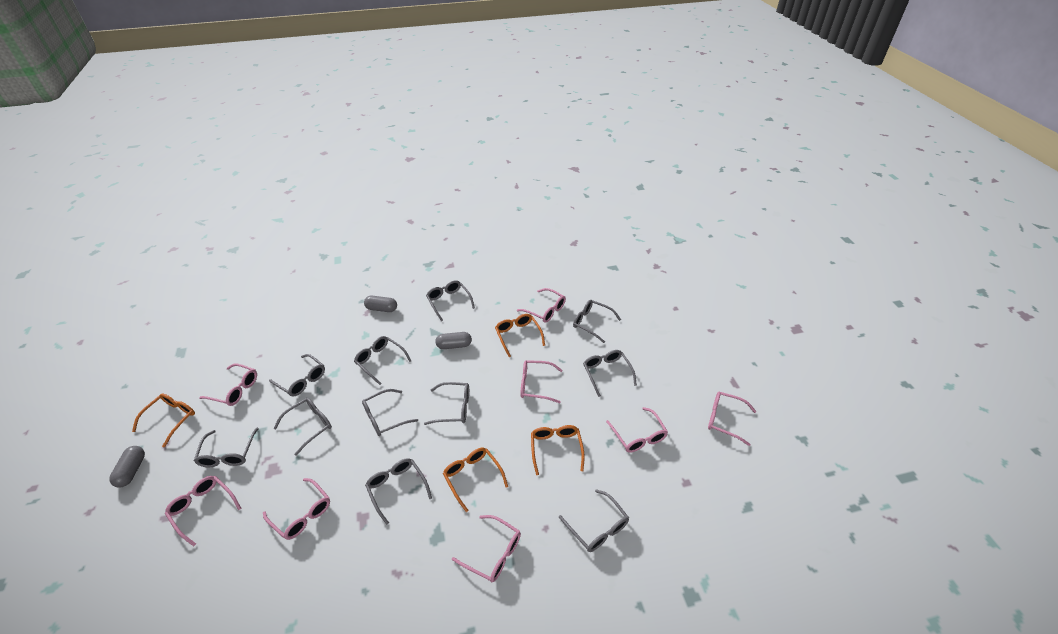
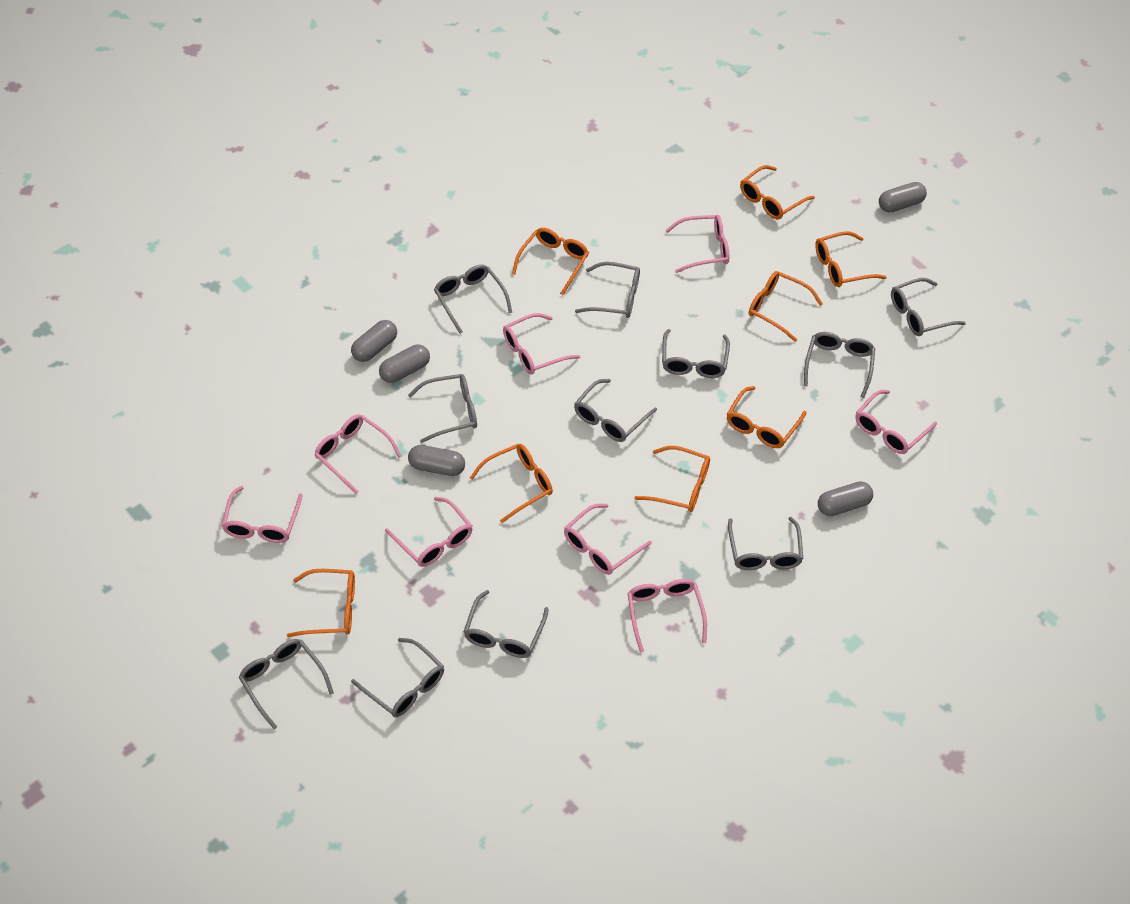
grey capsule: 3 -> 5
orange glasses: 4 -> 8

